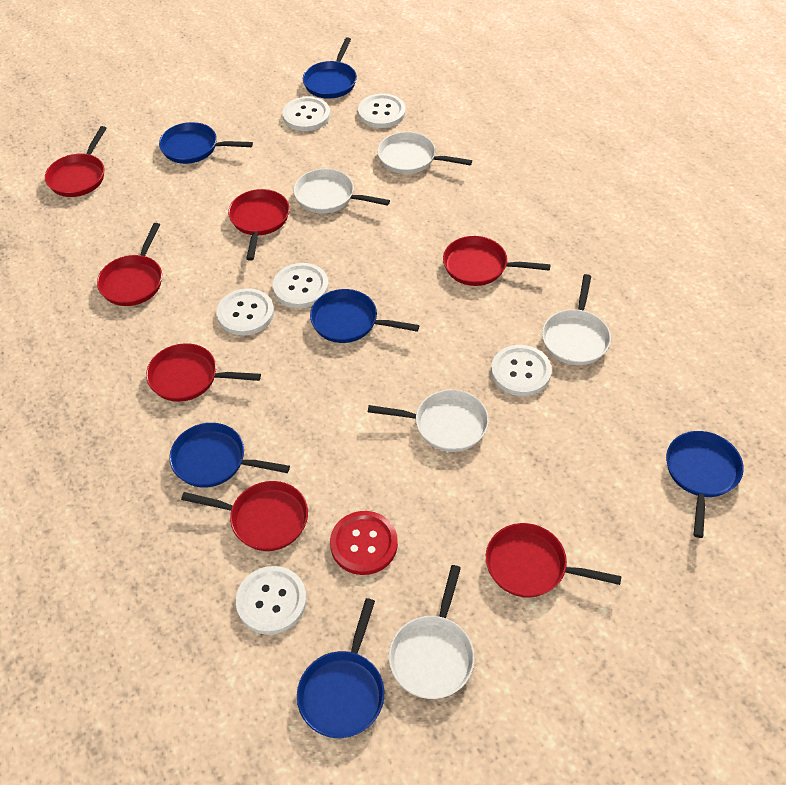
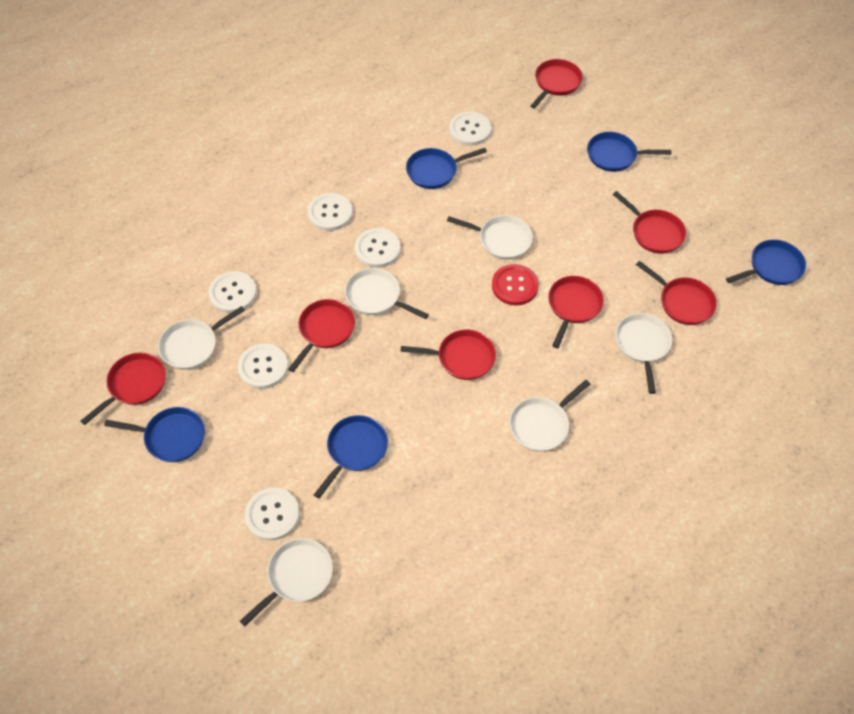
blue pan: 6 -> 5
white pan: 5 -> 6

